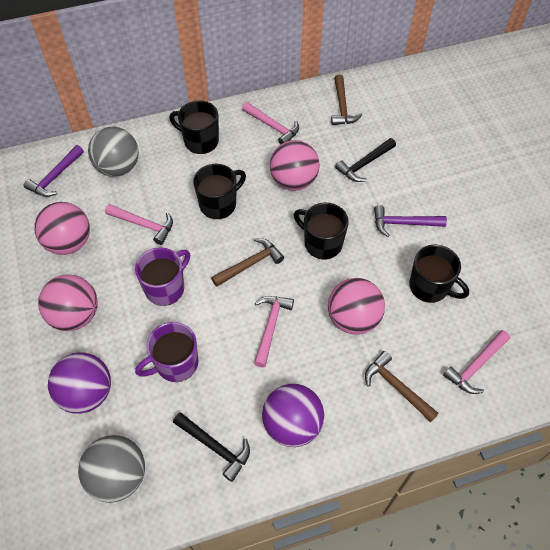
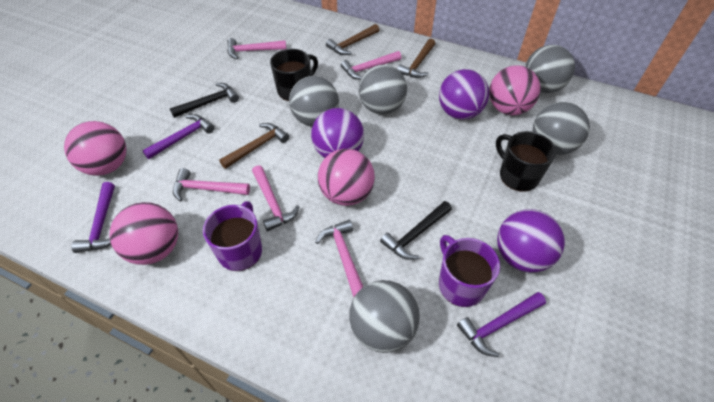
black mug: 4 -> 2
grey ball: 2 -> 5
pink hammer: 4 -> 5
purple ball: 2 -> 3
purple hammer: 2 -> 3

